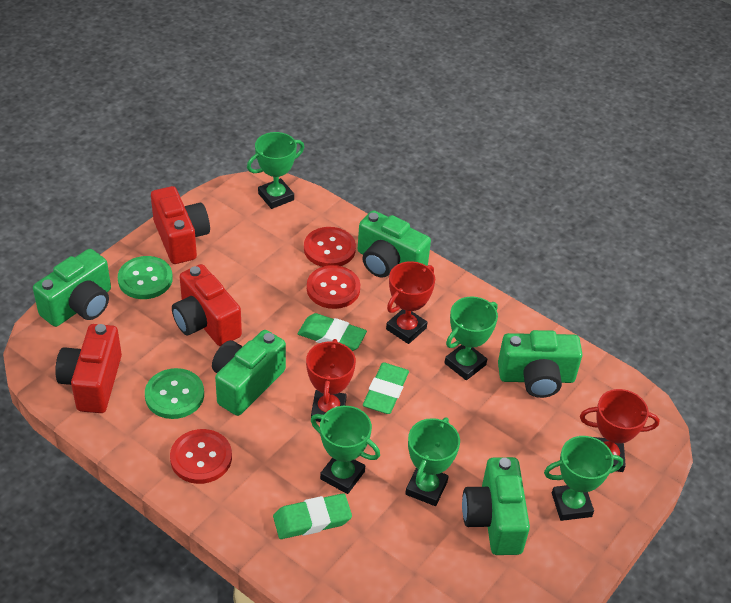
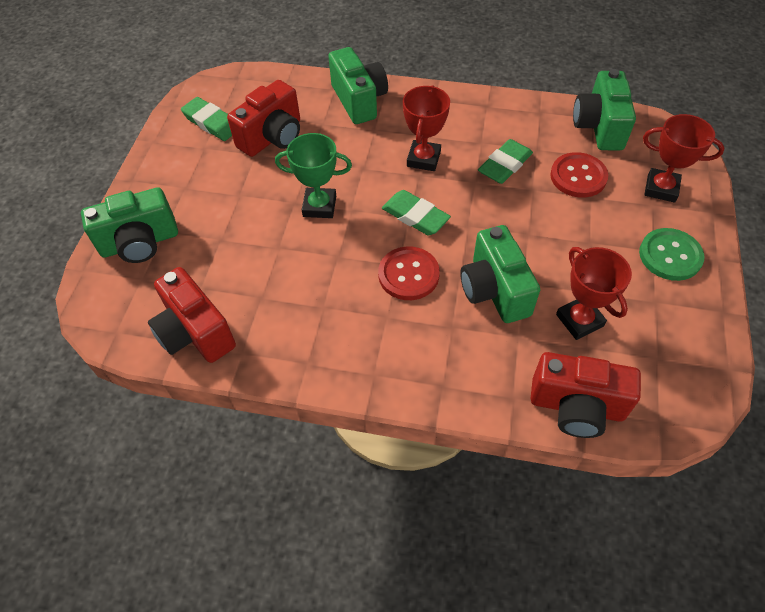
green button: 2 -> 1
green camera: 5 -> 4
green trophy: 5 -> 1
red button: 3 -> 2

